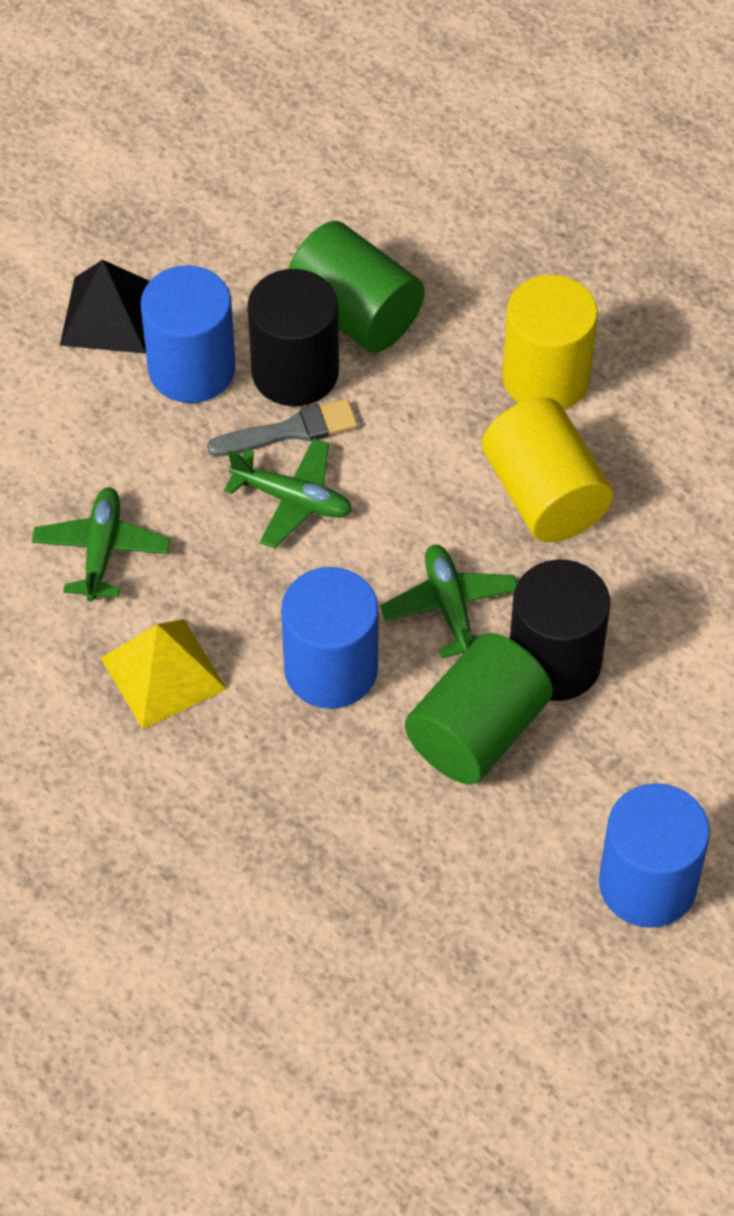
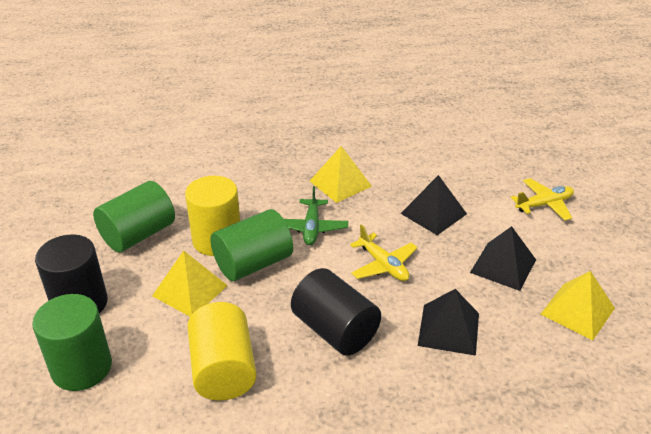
black pyramid: 1 -> 3
blue cylinder: 3 -> 0
green cylinder: 2 -> 3
green plane: 3 -> 1
grey brush: 1 -> 0
yellow plane: 0 -> 2
yellow pyramid: 1 -> 3

